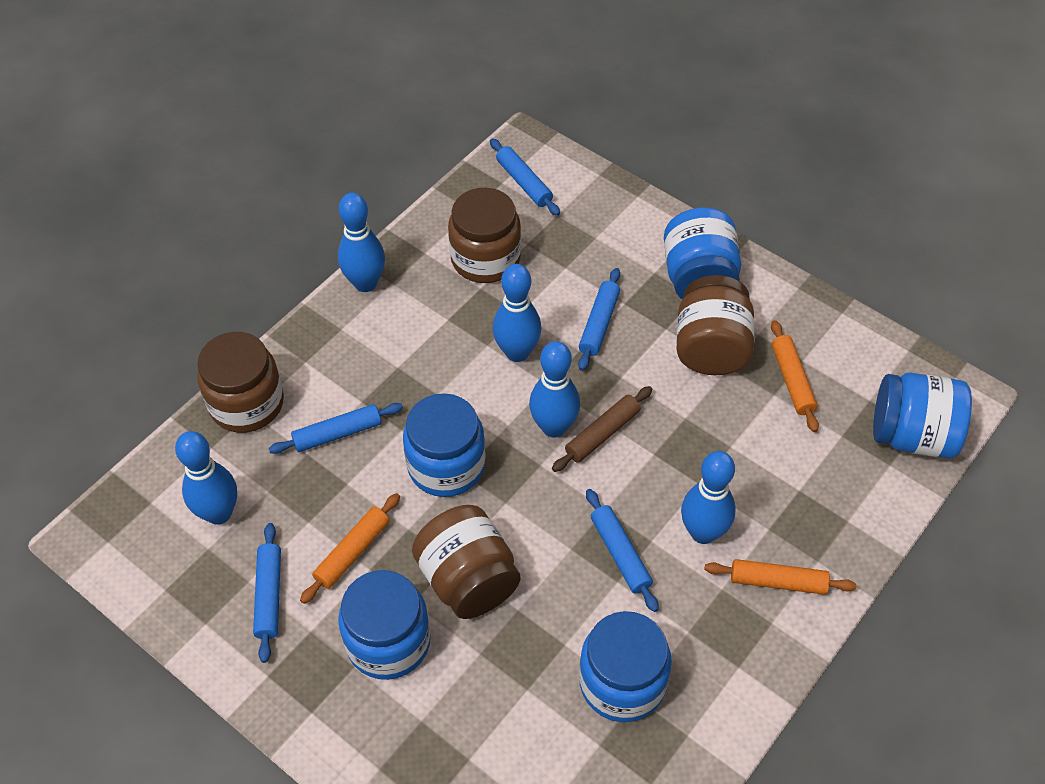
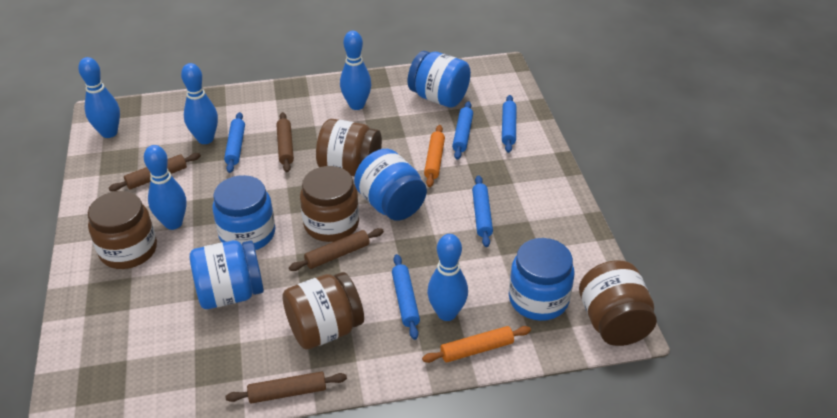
brown jar: 4 -> 5
brown rolling pin: 1 -> 4
orange rolling pin: 3 -> 2

